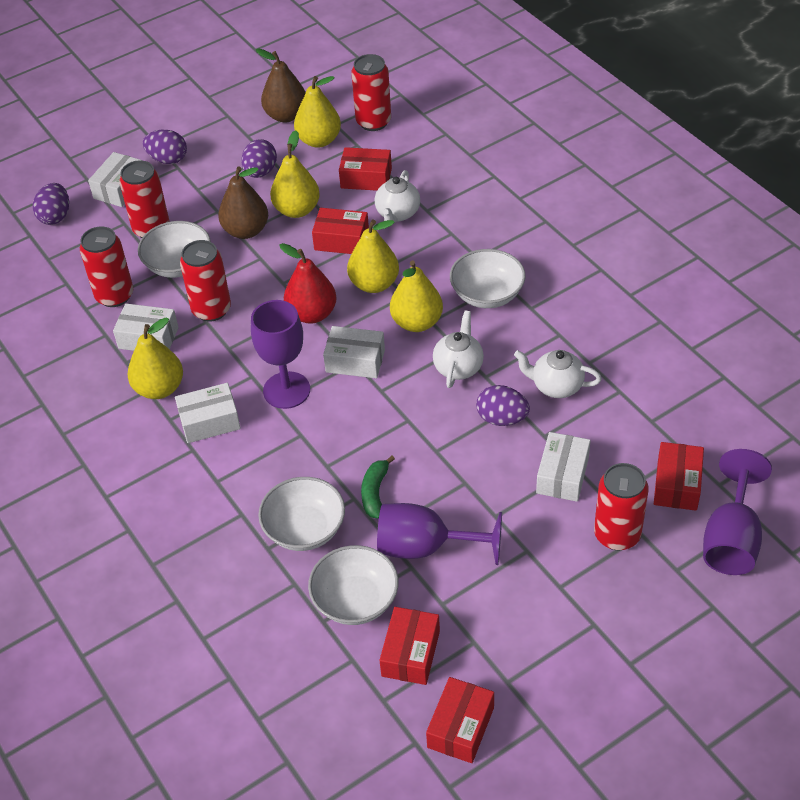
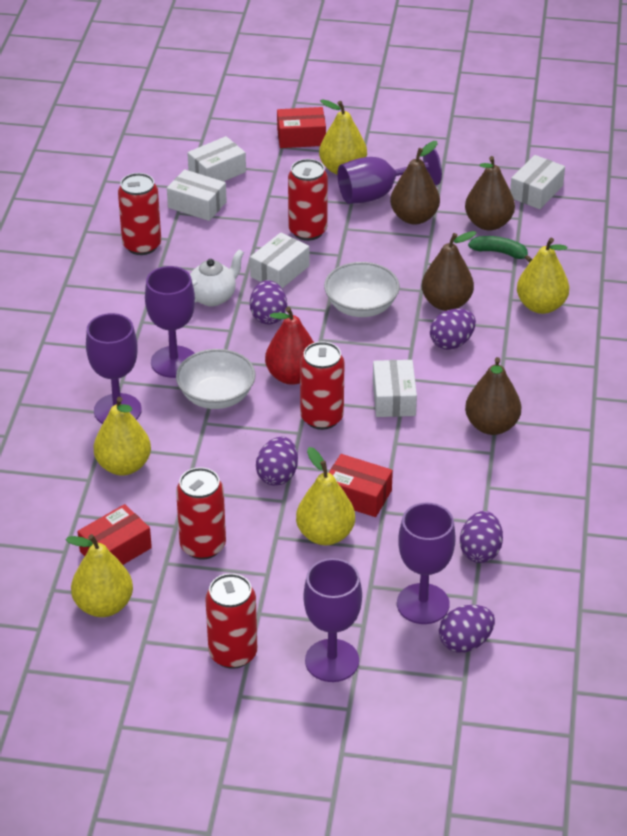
brown pear: 2 -> 4
purple egg: 4 -> 5
purple goblet: 3 -> 5
red box: 5 -> 3
white bowl: 4 -> 2
white teapot: 3 -> 1

